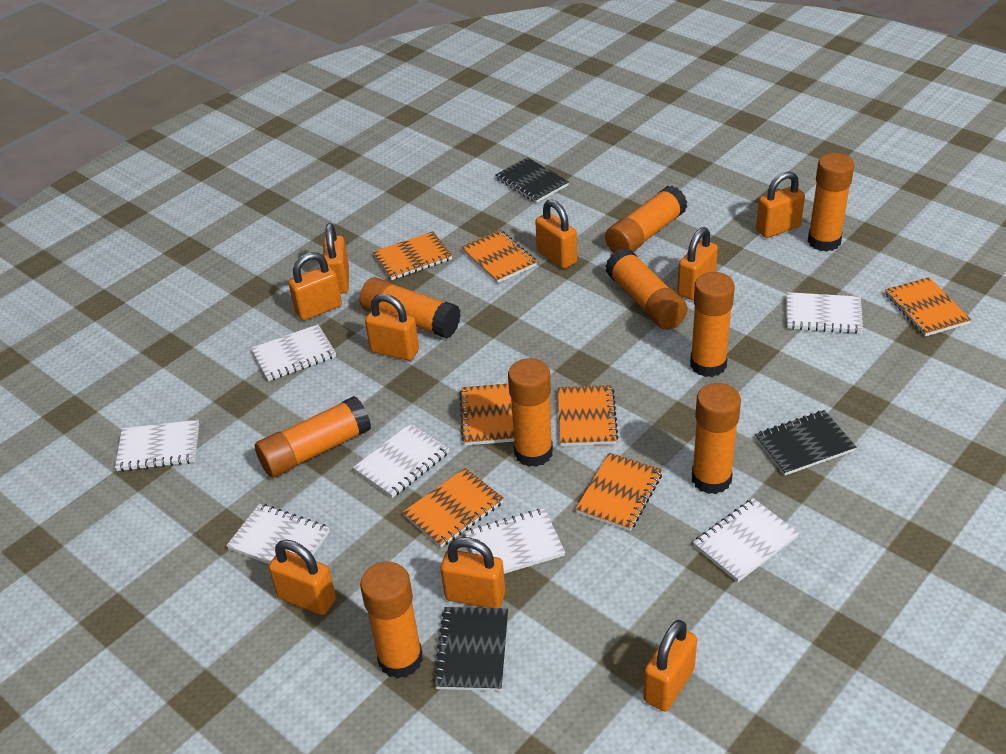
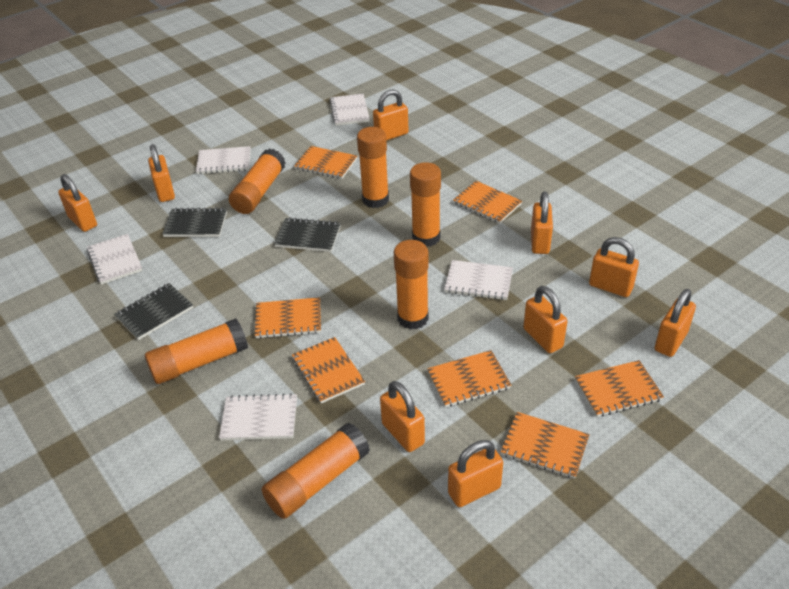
orange glue stick: 9 -> 6
white notebook: 7 -> 5

